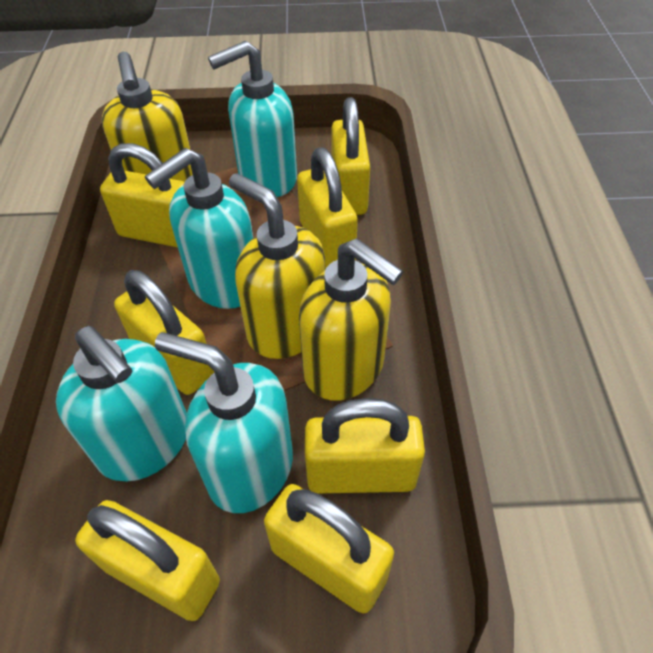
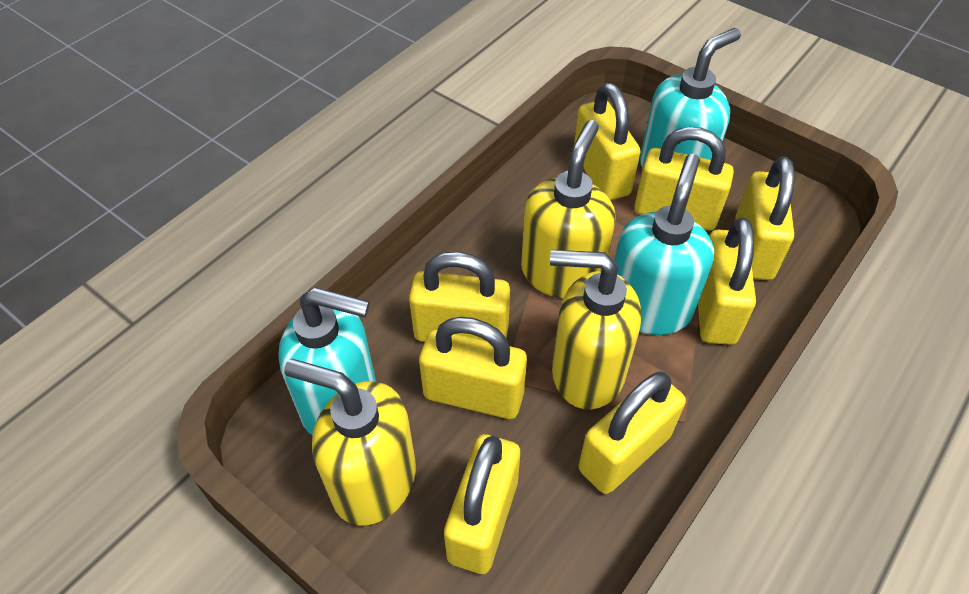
turquoise soap dispenser: 4 -> 3
yellow padlock: 7 -> 8

